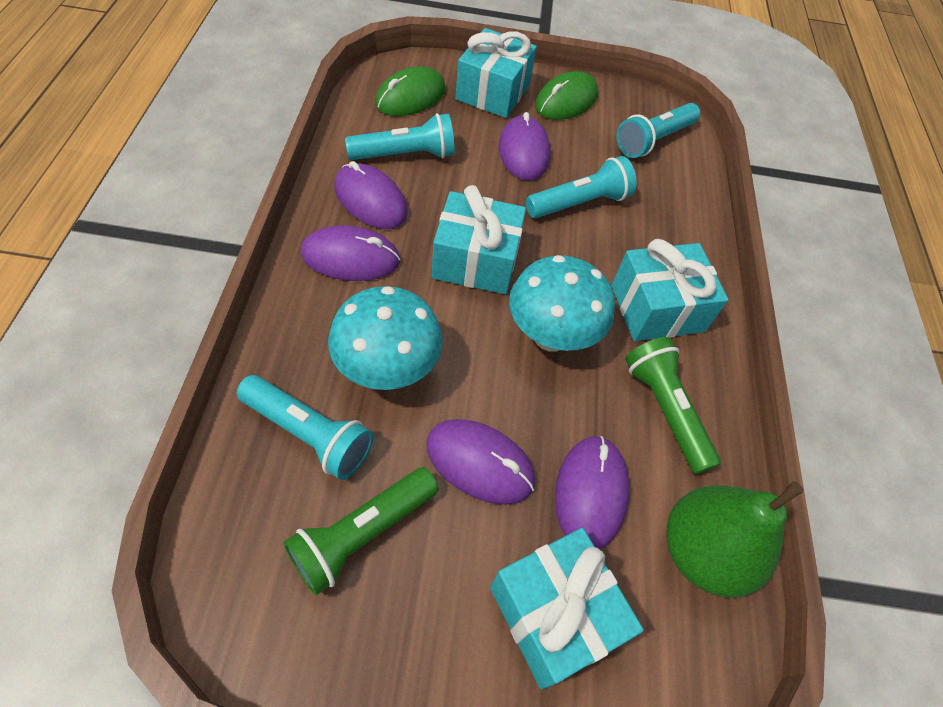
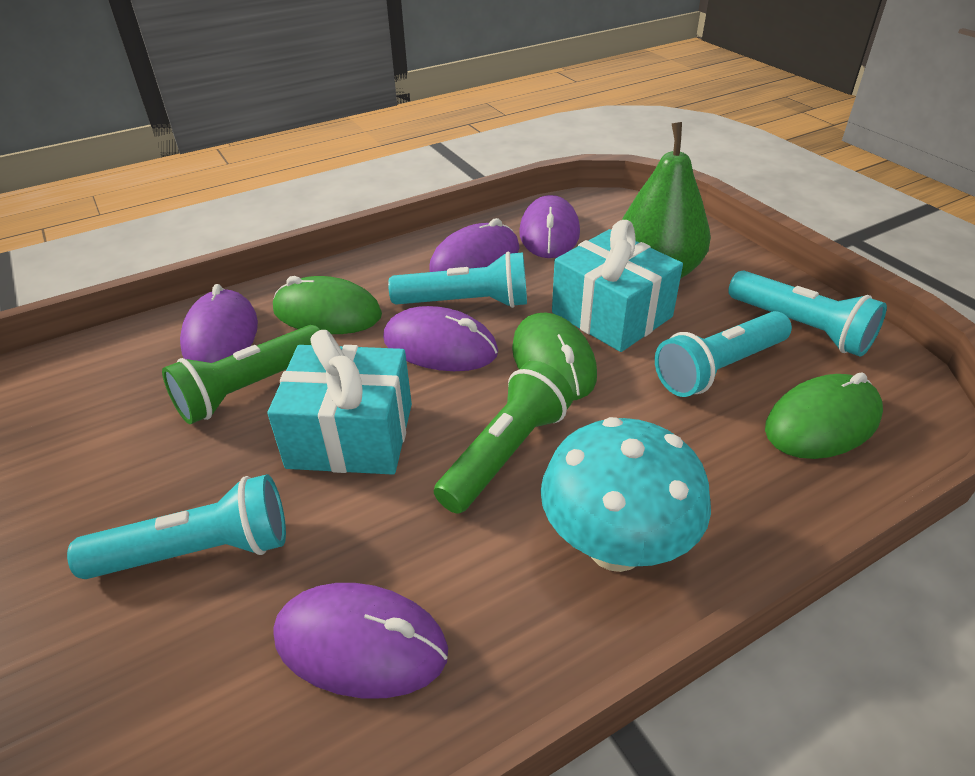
green mouse: 2 -> 3
turquoise gift: 4 -> 2
turquoise mushroom: 2 -> 1

